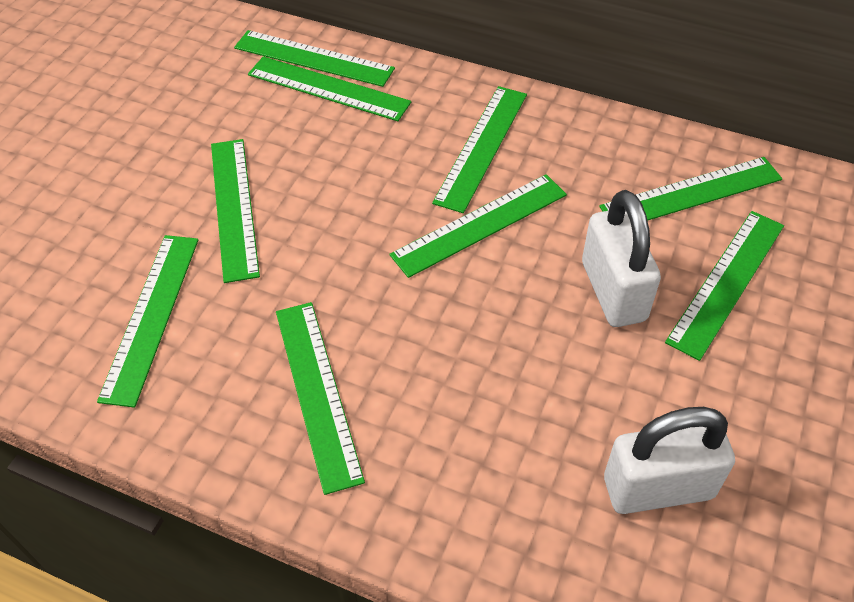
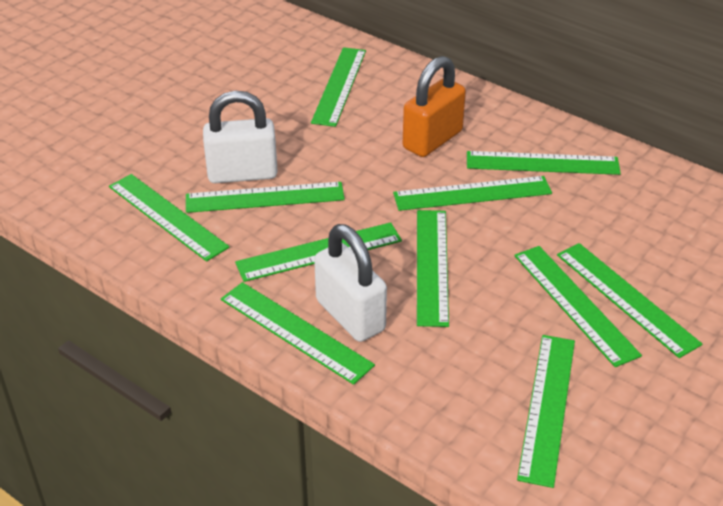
green ruler: 9 -> 11
orange padlock: 0 -> 1

